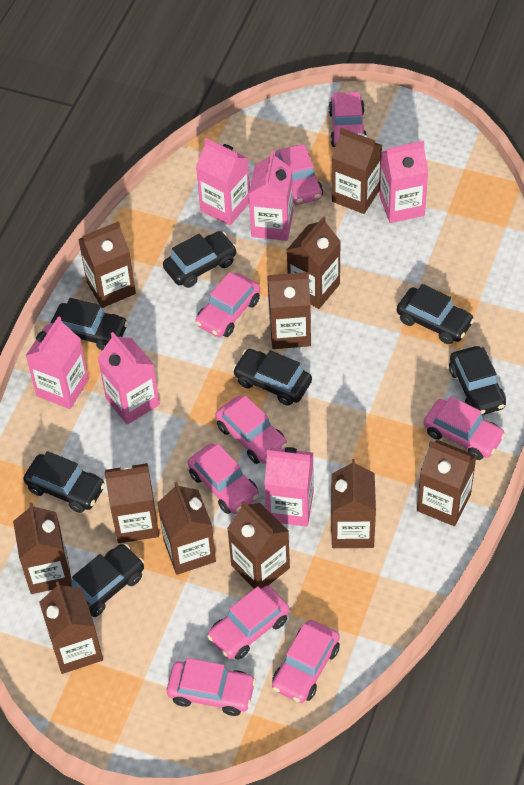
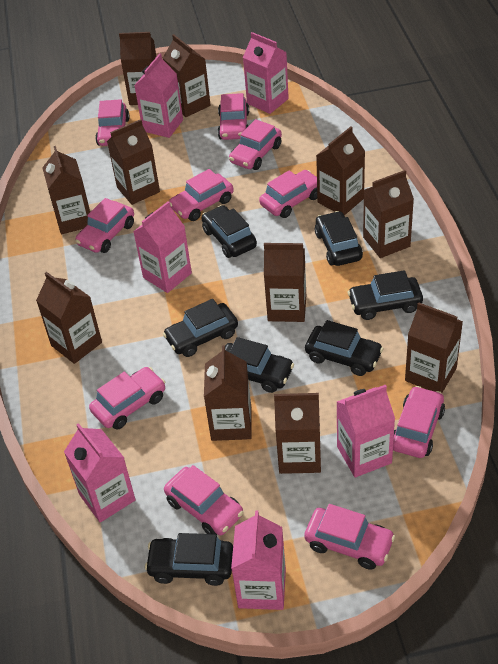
pink car: 9 -> 10

